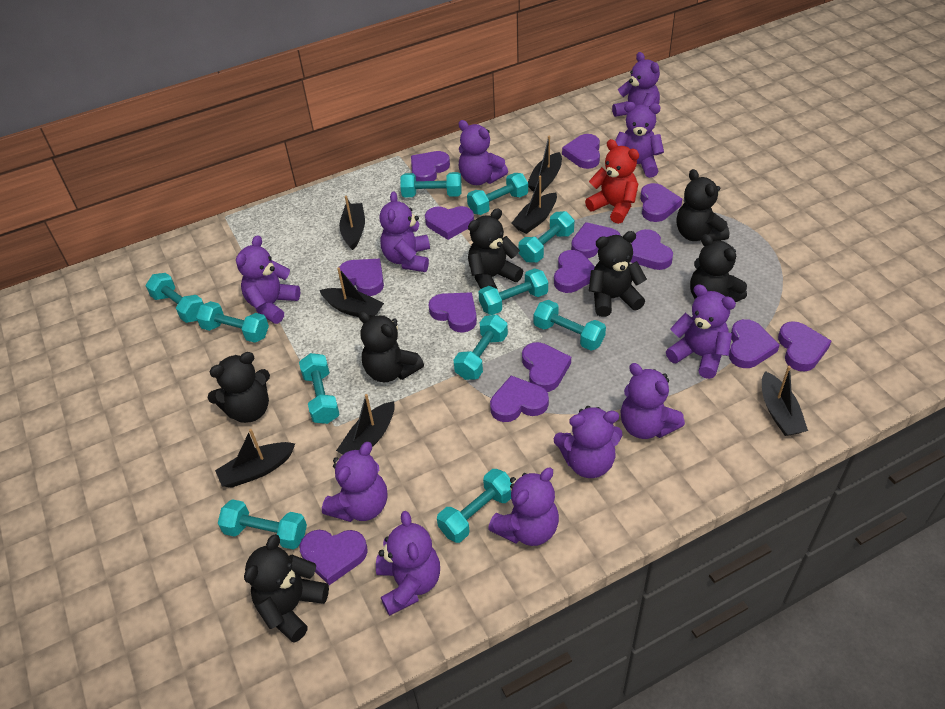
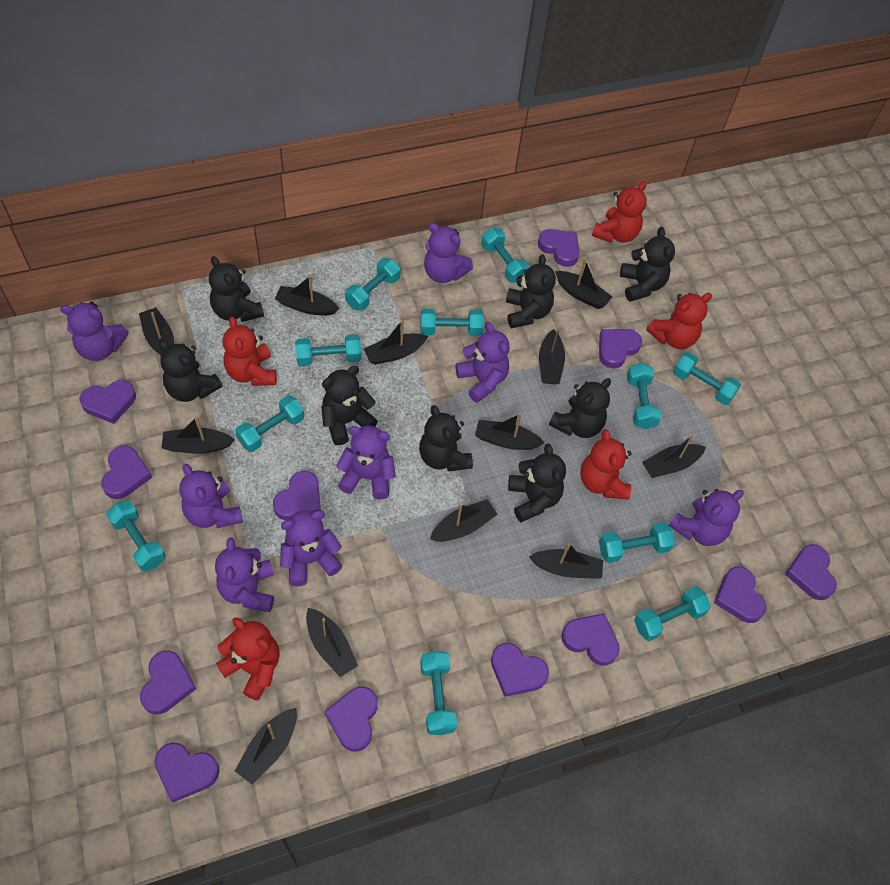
black boat: 7 -> 12
black teddy bear: 7 -> 8
purple heart: 14 -> 12
purple teddy bear: 11 -> 8
red teddy bear: 1 -> 5

